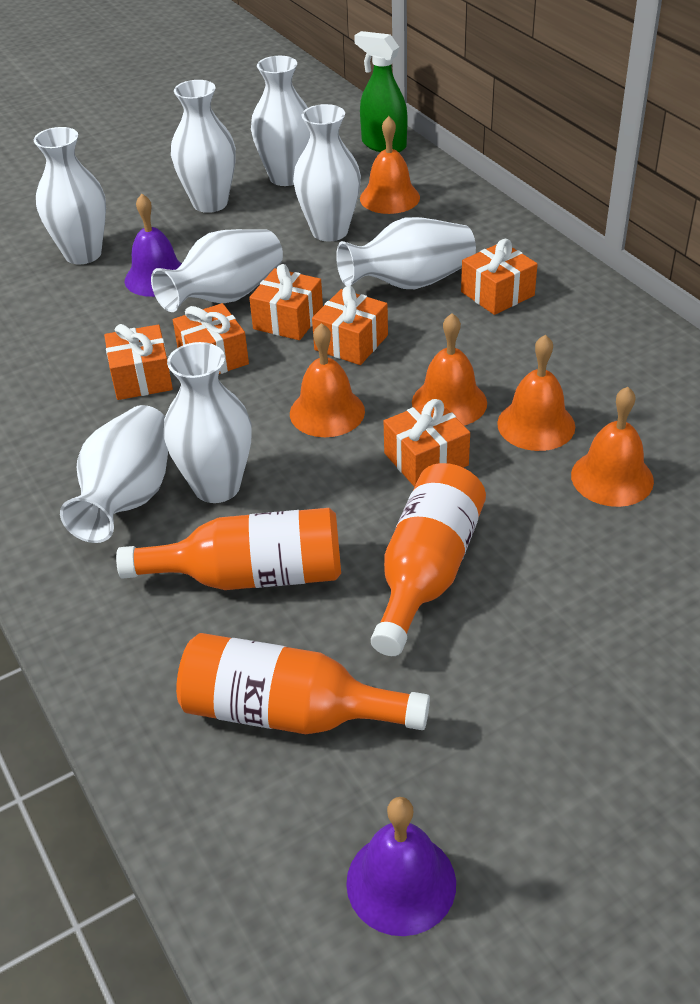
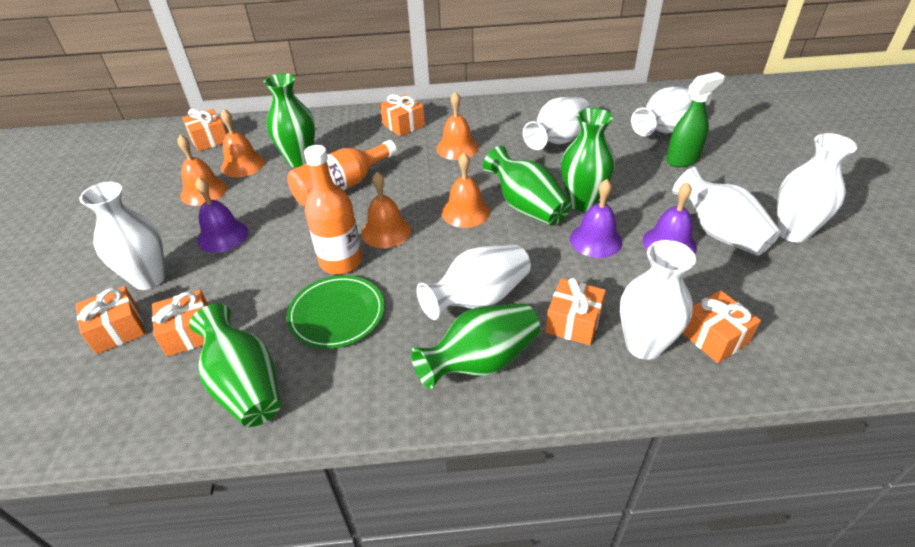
green plate: 0 -> 1
green vase: 0 -> 5
orange bottle: 3 -> 2
purple bell: 2 -> 3
white vase: 8 -> 7

